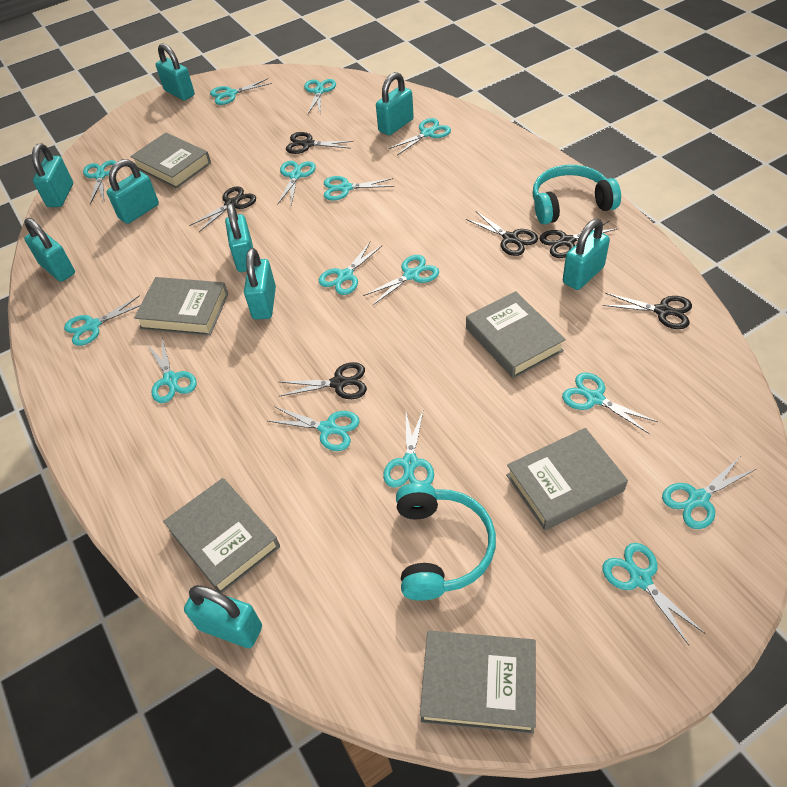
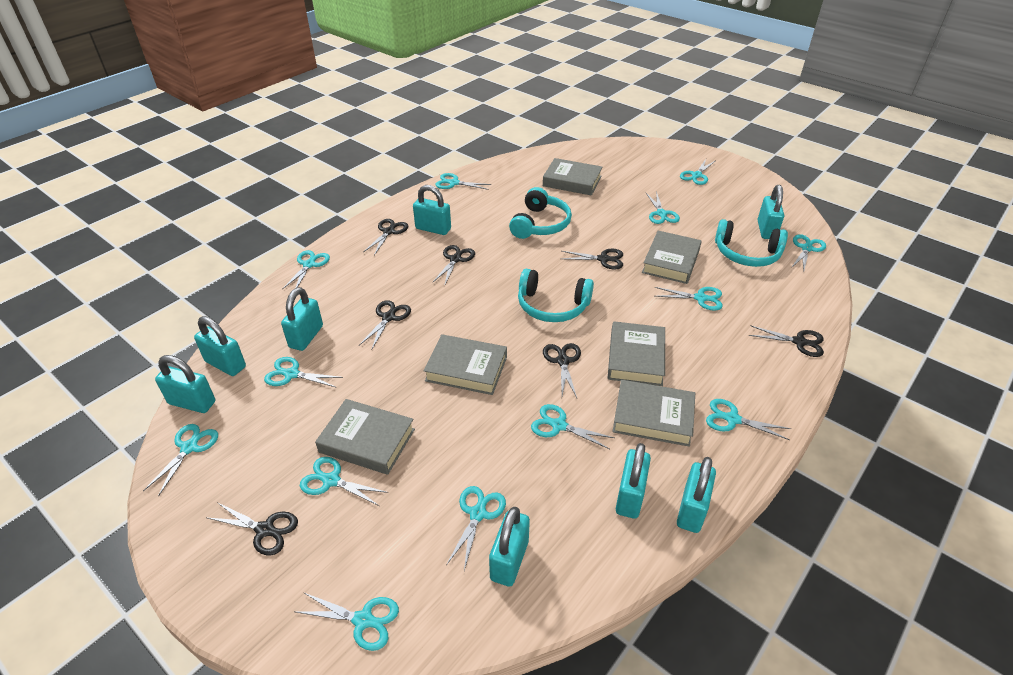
black scissors: 6 -> 7
turquoise headphones: 2 -> 3
turquoise padlock: 9 -> 8
turquoise scissors: 15 -> 13

